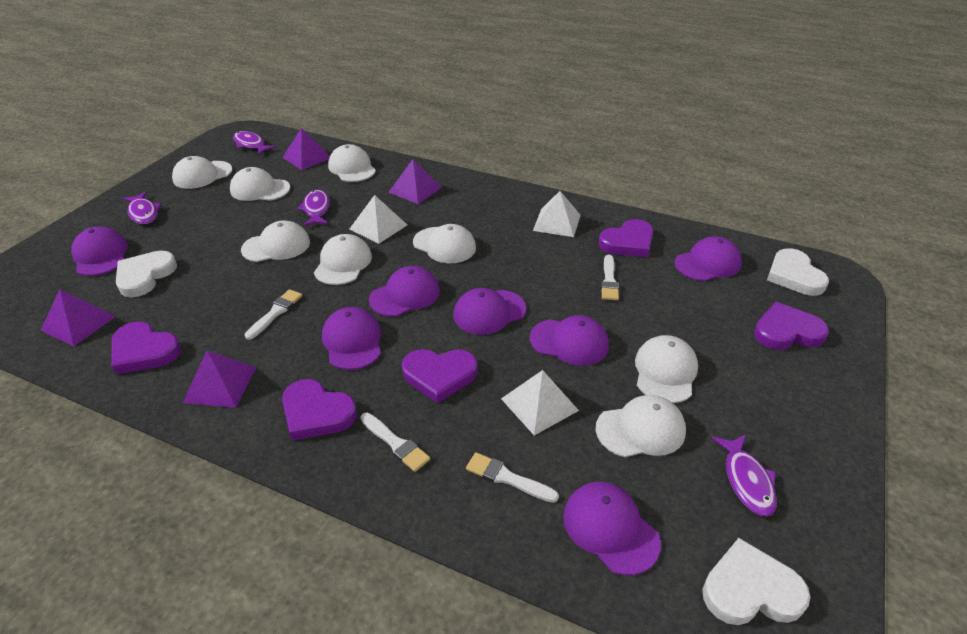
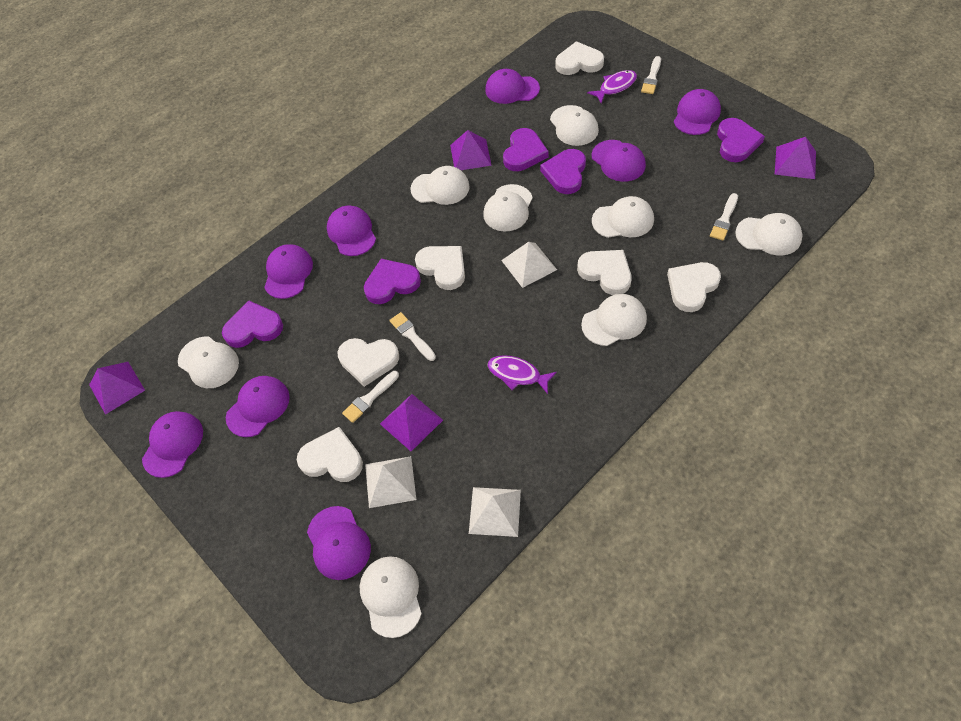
purple cap: 7 -> 8
purple fish: 4 -> 2
white heart: 3 -> 6

